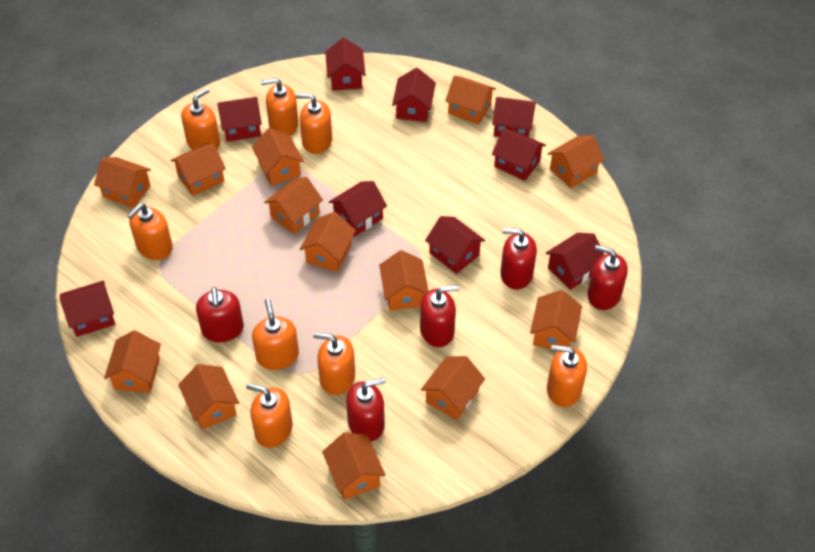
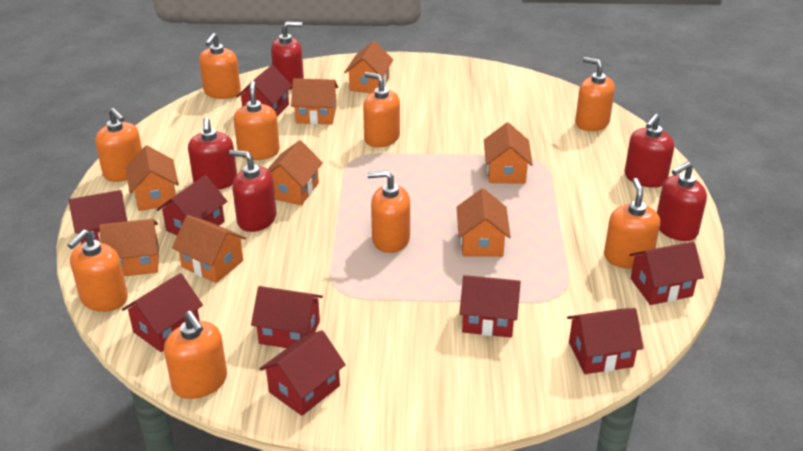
orange house: 13 -> 8
orange soap dispenser: 8 -> 9

